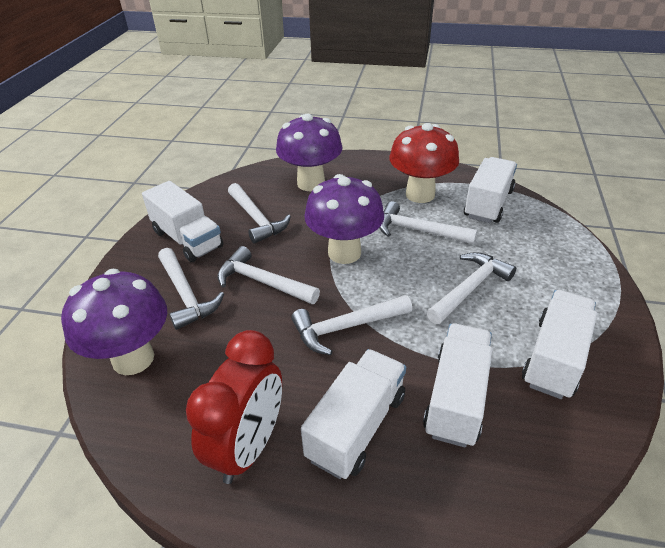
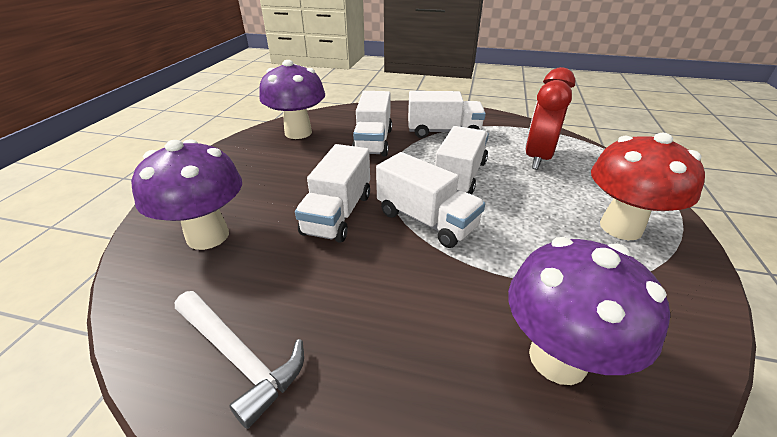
white hammer: 6 -> 1

